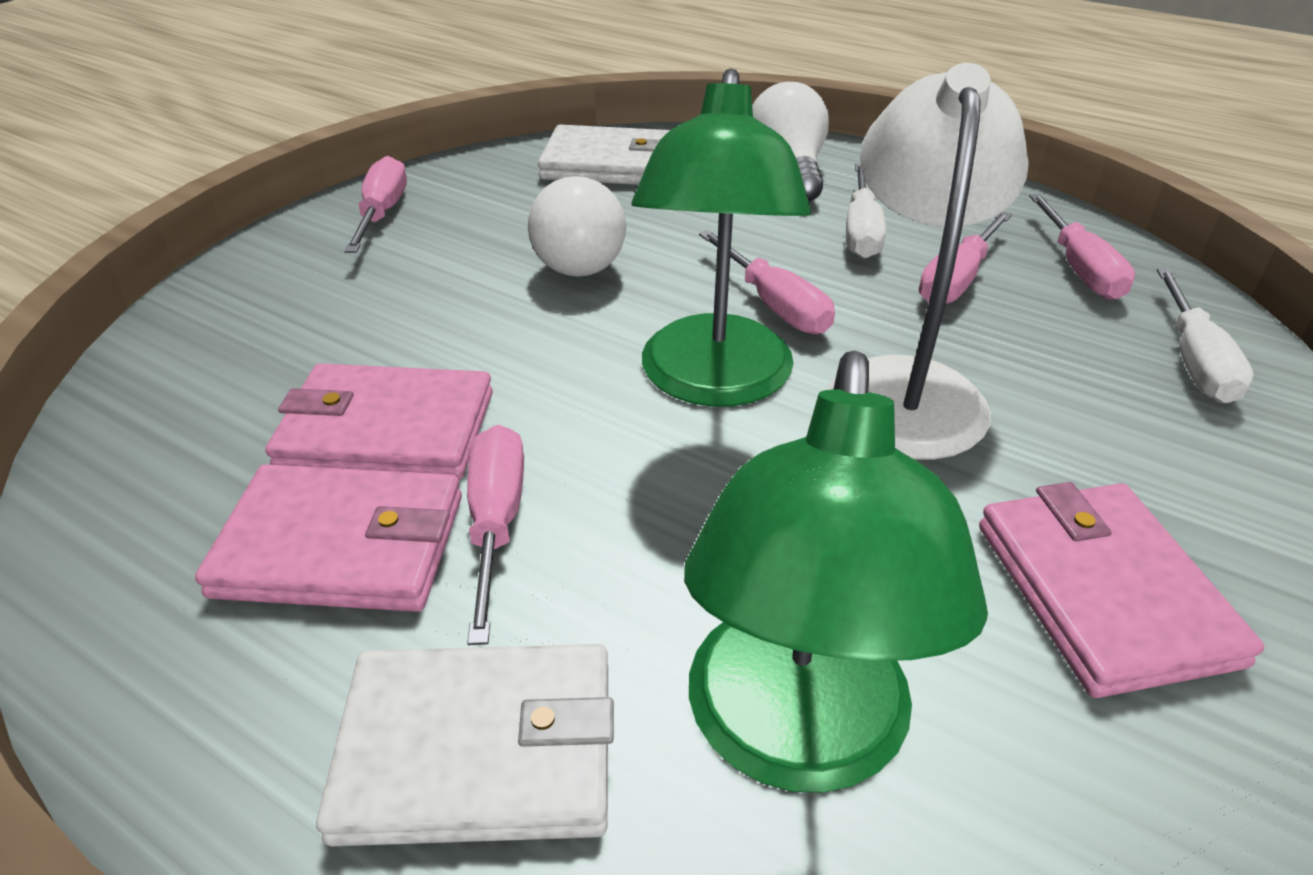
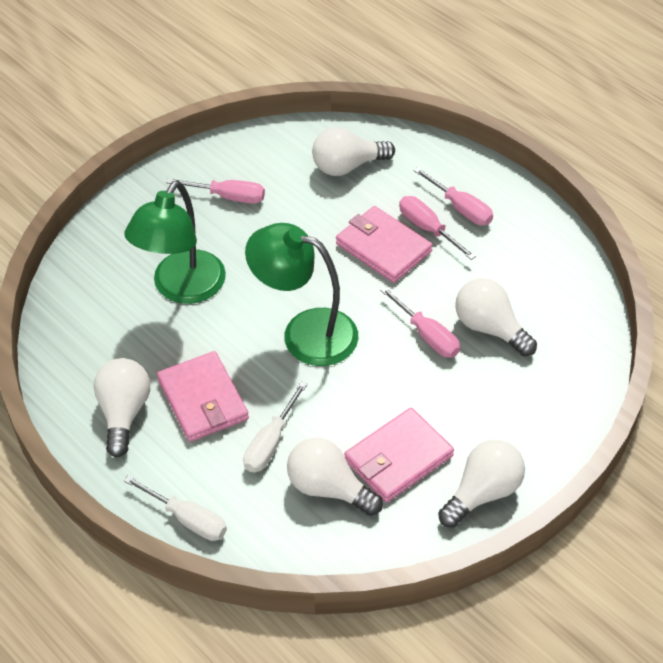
pink screwdriver: 5 -> 4
white lamp: 1 -> 0
white light bulb: 2 -> 5
white wallet: 2 -> 0

